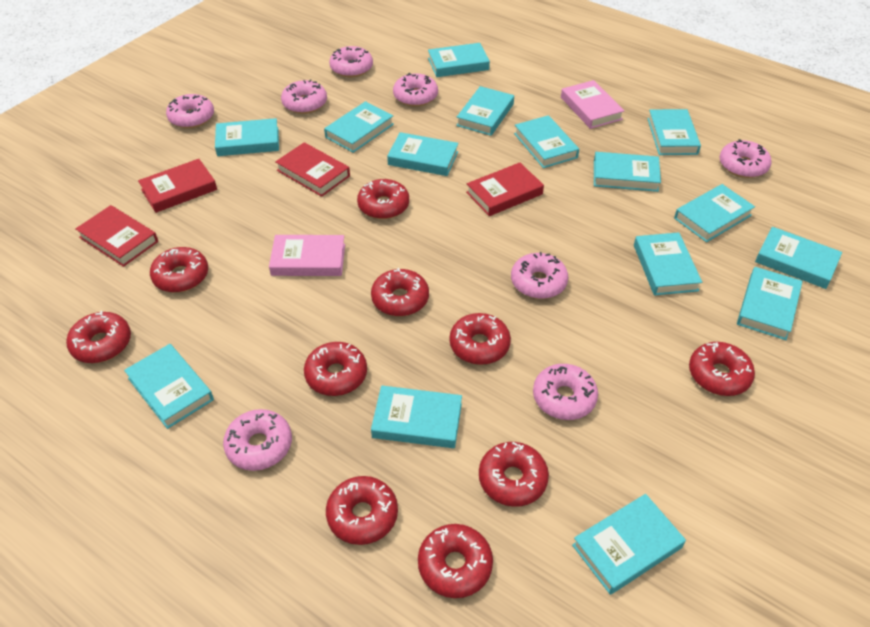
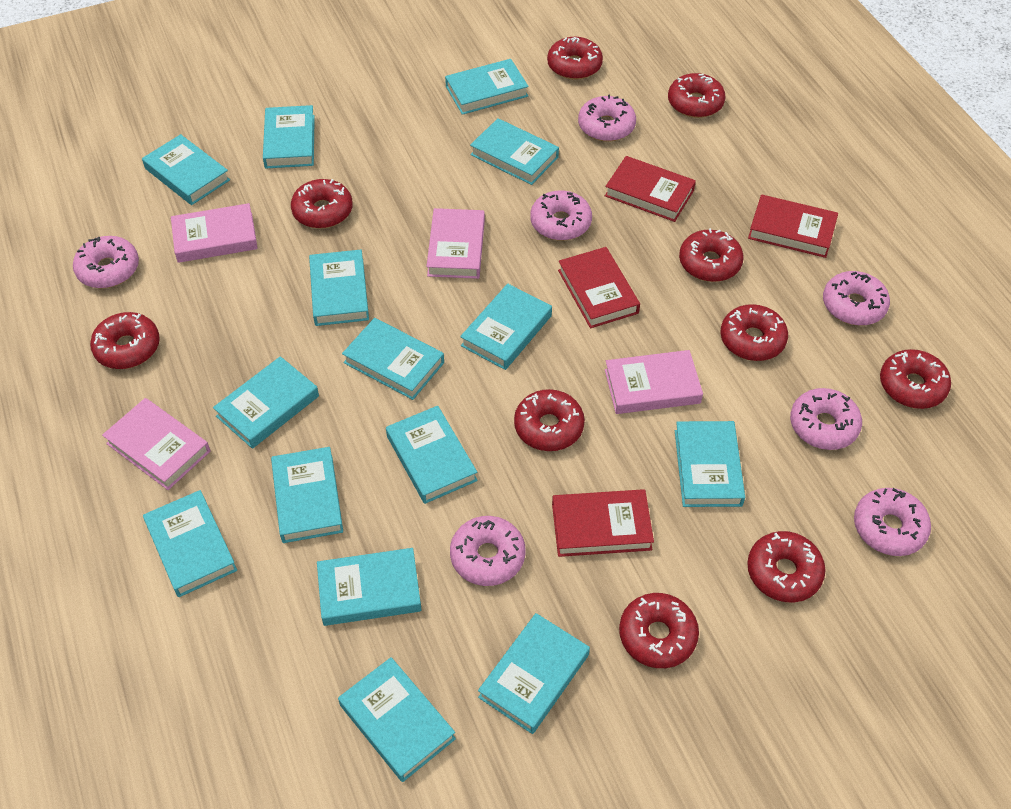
pink book: 2 -> 4
pink donut: 8 -> 7

